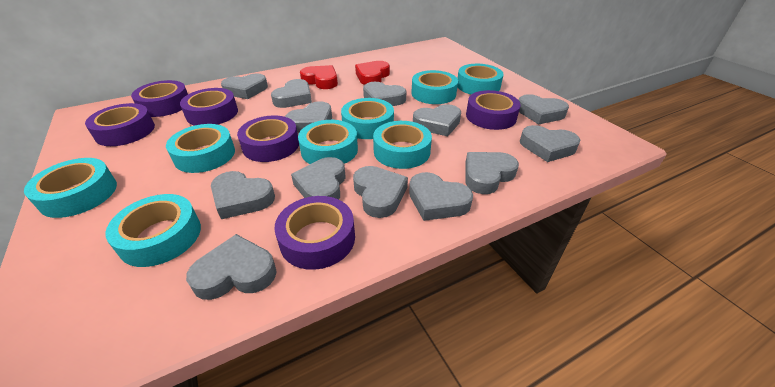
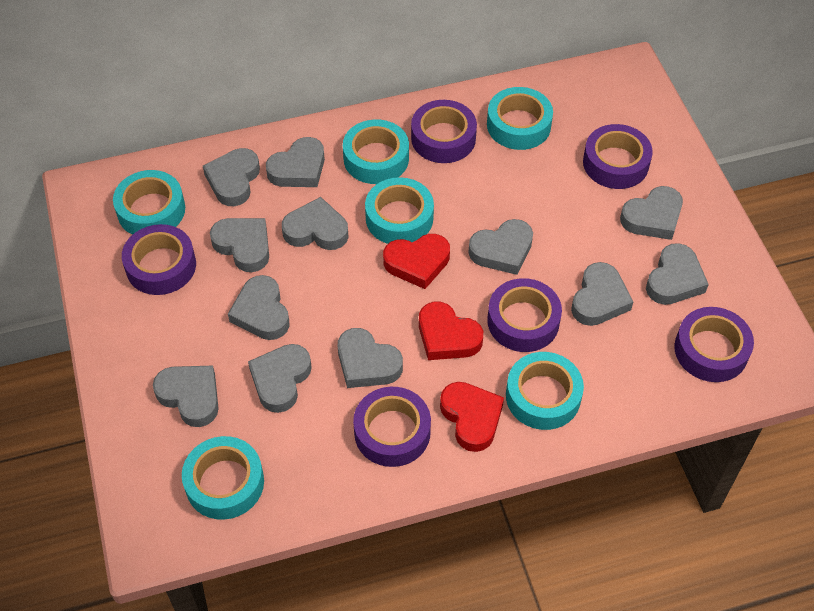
grey heart: 13 -> 12
red heart: 2 -> 3
turquoise tape: 8 -> 6

